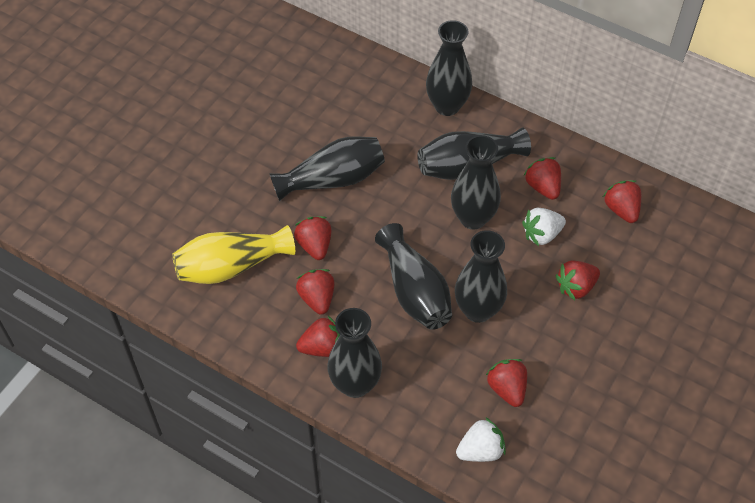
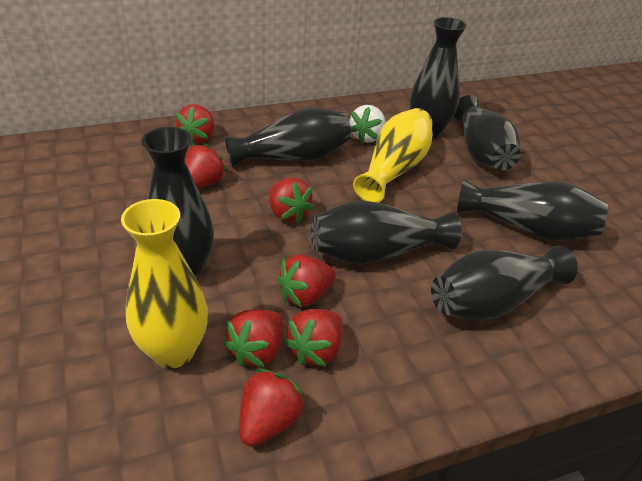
white strawberry: 2 -> 1
yellow vase: 1 -> 2

